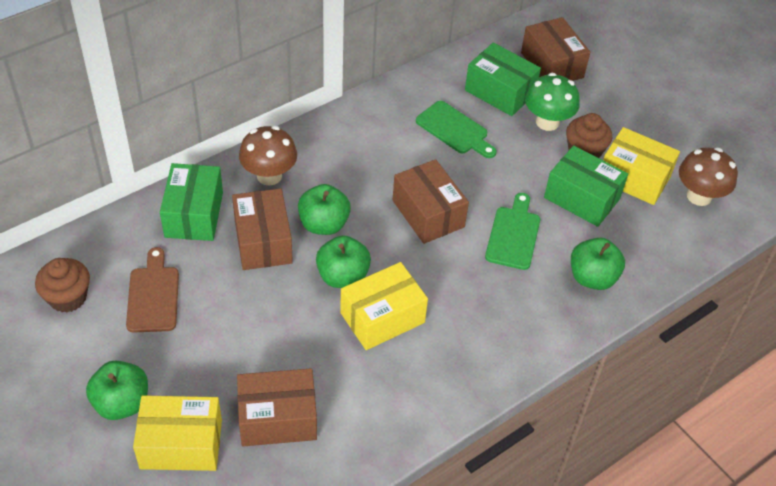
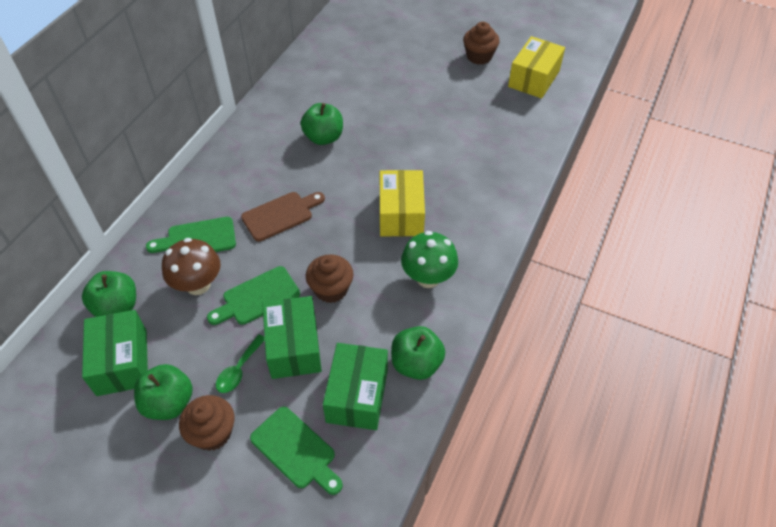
brown box: 4 -> 0
brown cupcake: 2 -> 3
brown mushroom: 2 -> 1
green cutting board: 2 -> 3
green spoon: 0 -> 1
yellow box: 3 -> 2

